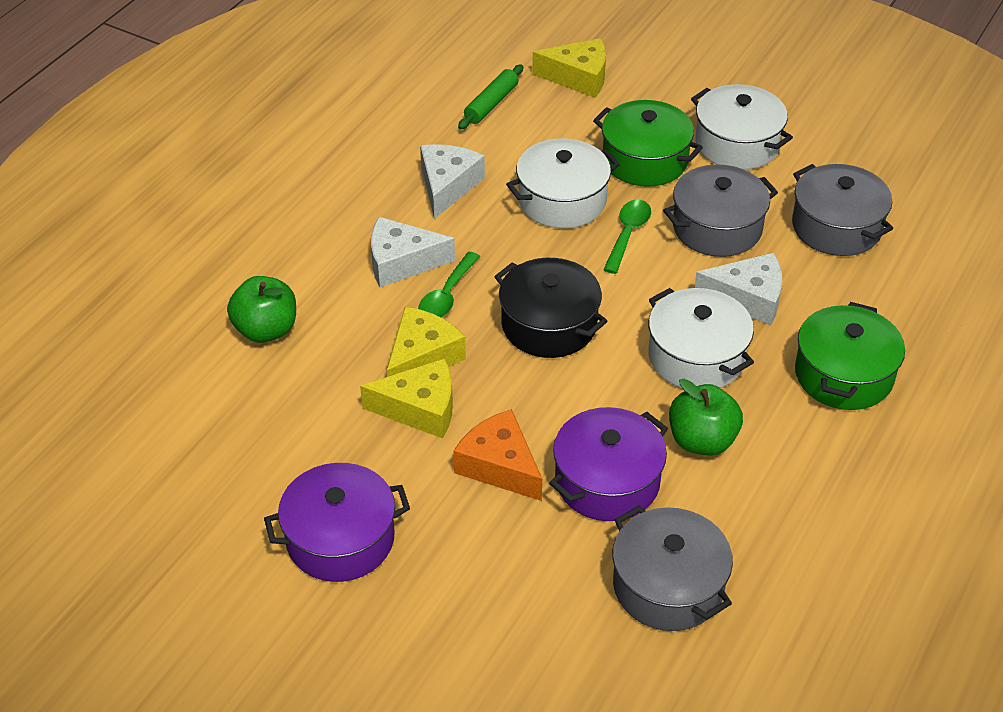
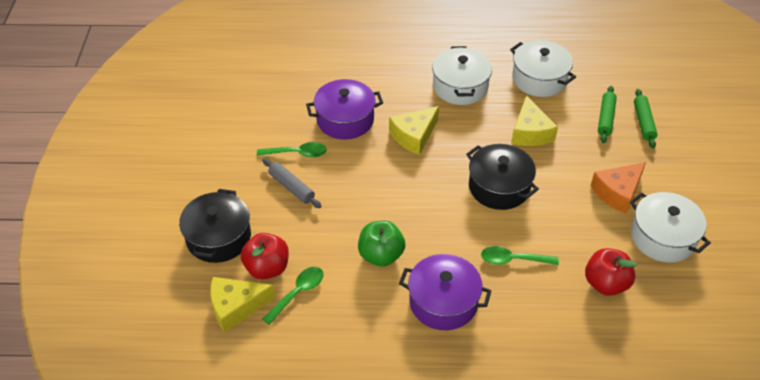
black pot: 1 -> 2
green apple: 2 -> 1
green pot: 2 -> 0
green rolling pin: 1 -> 2
green spoon: 2 -> 3
grey pot: 3 -> 0
grey rolling pin: 0 -> 1
red apple: 0 -> 2
white cheese: 3 -> 0

